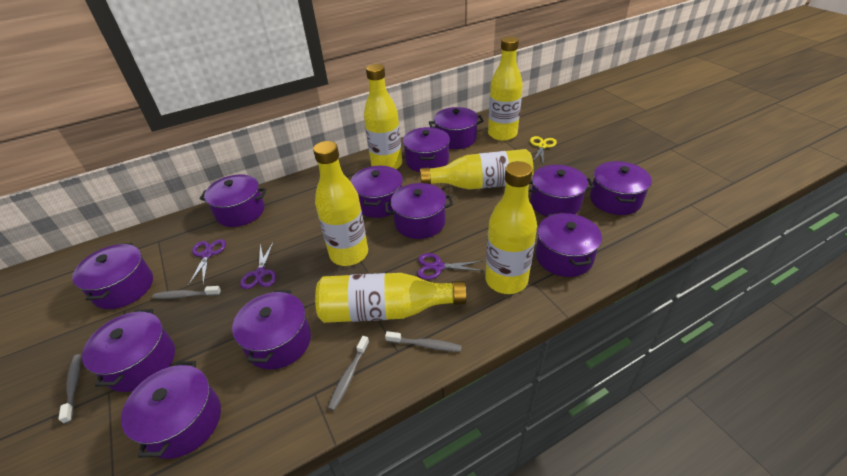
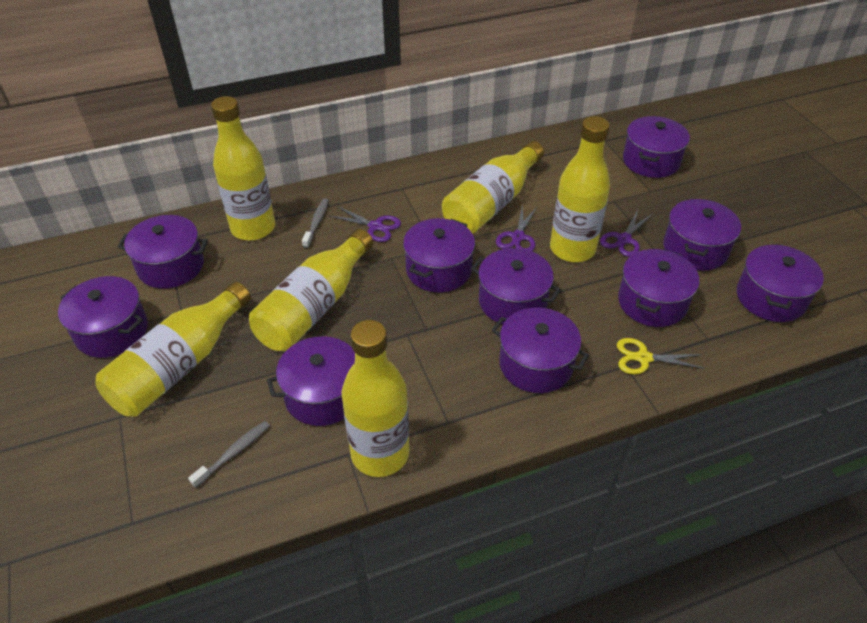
grey toothbrush: 4 -> 2
purple pot: 12 -> 10

